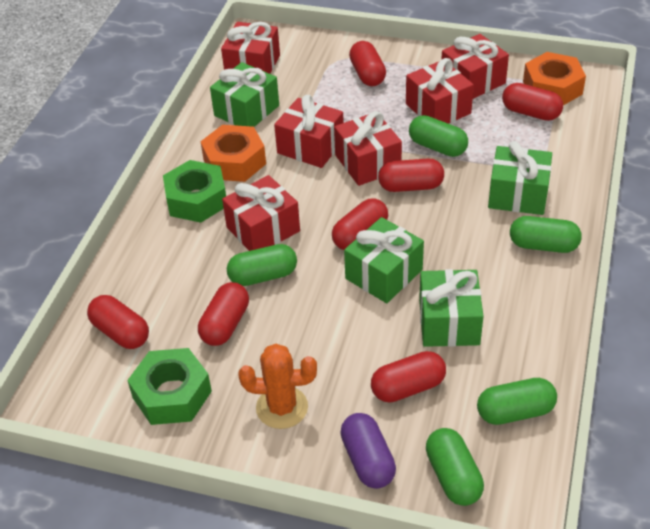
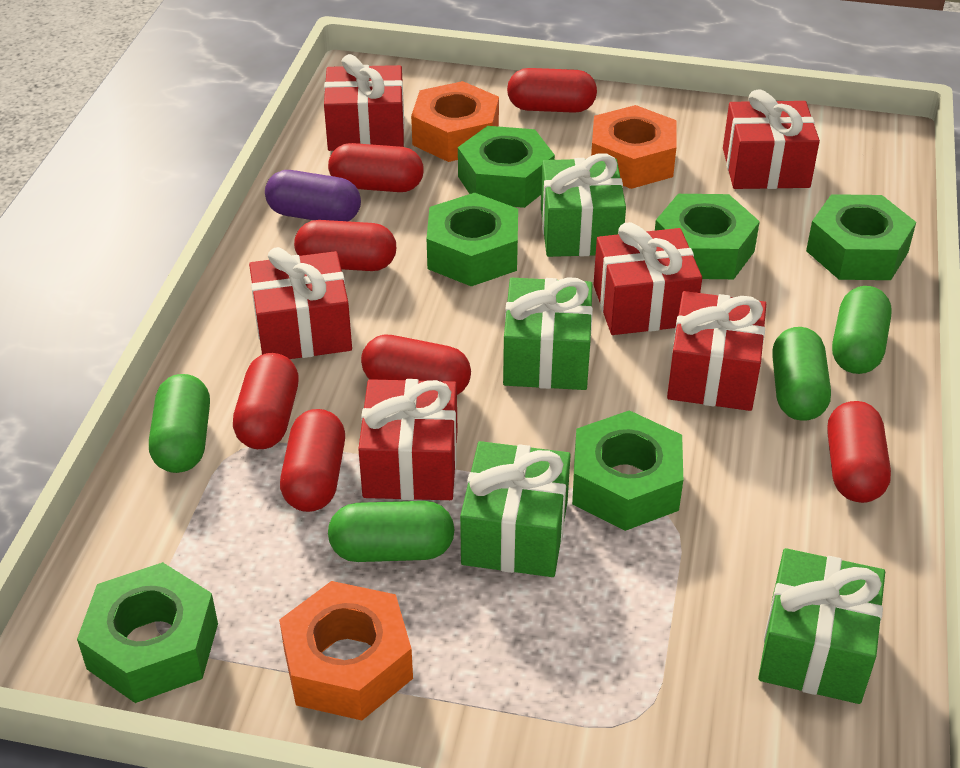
green capsule: 5 -> 4
green nut: 2 -> 6
orange cactus: 1 -> 0
orange nut: 2 -> 3

